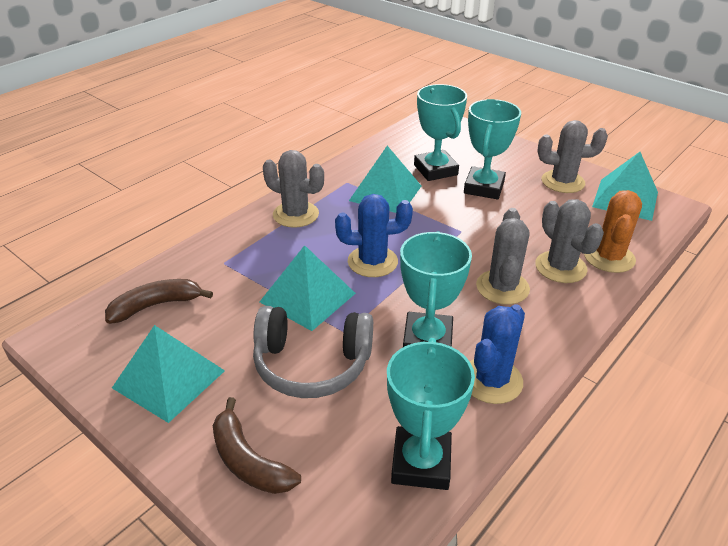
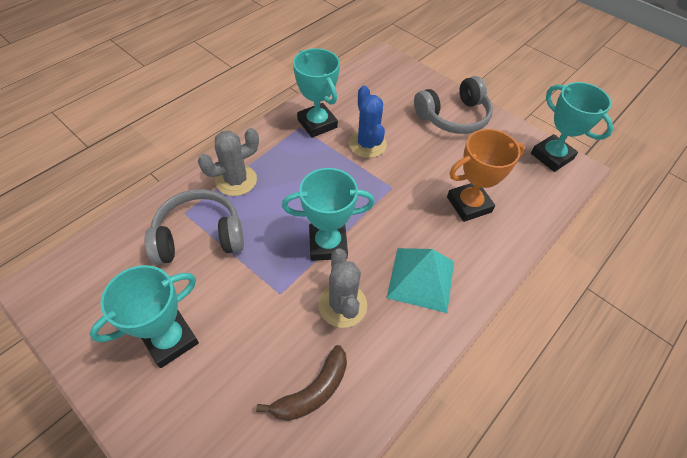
blue cactus: 2 -> 1
brown banana: 2 -> 1
grey cactus: 4 -> 2
grey headphones: 1 -> 2
orange cactus: 1 -> 0
orange trophy: 0 -> 1
turquoise pyramid: 4 -> 1

